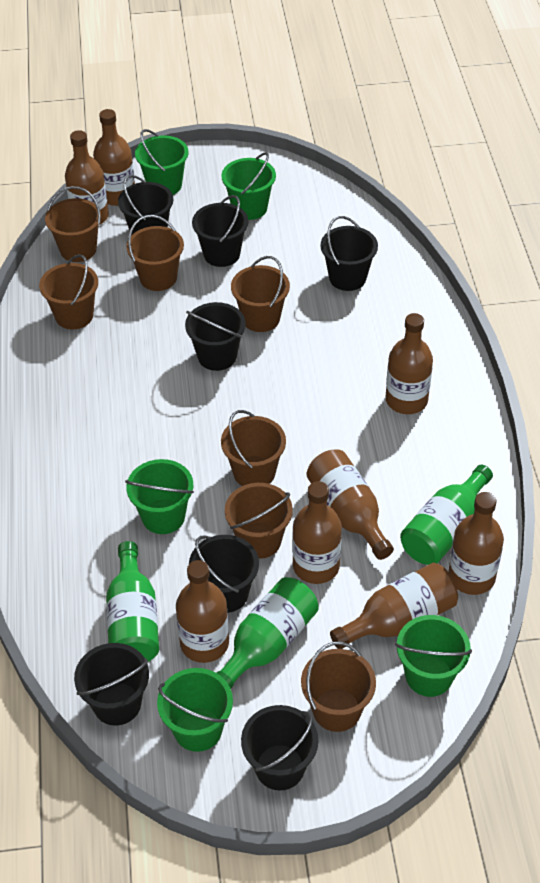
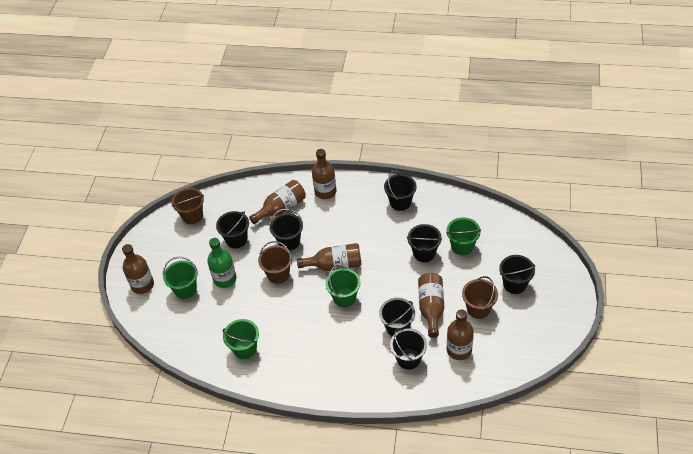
brown bottle: 8 -> 6
brown bucket: 7 -> 3
green bottle: 3 -> 1
green bucket: 5 -> 4

